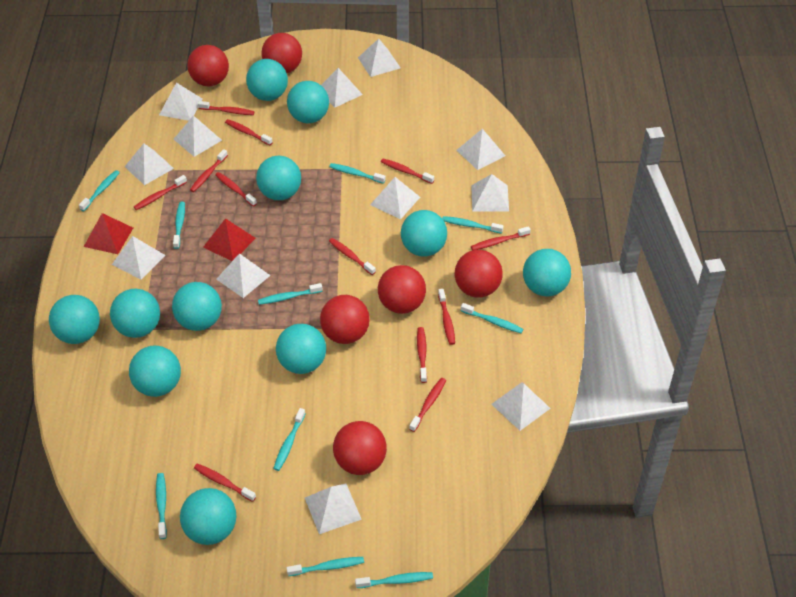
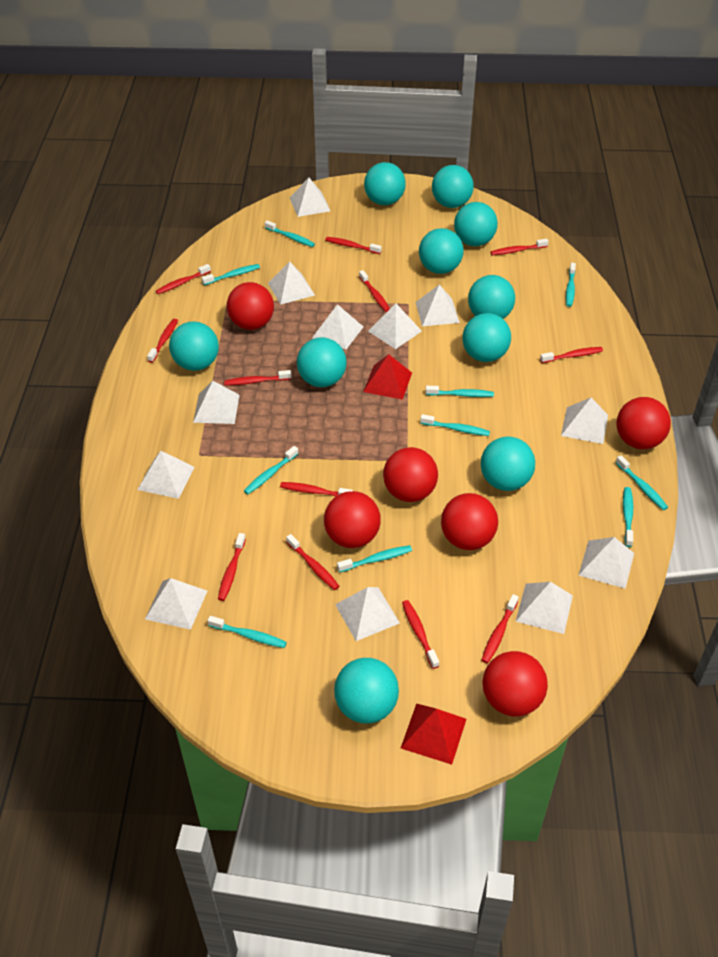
turquoise ball: 11 -> 10

